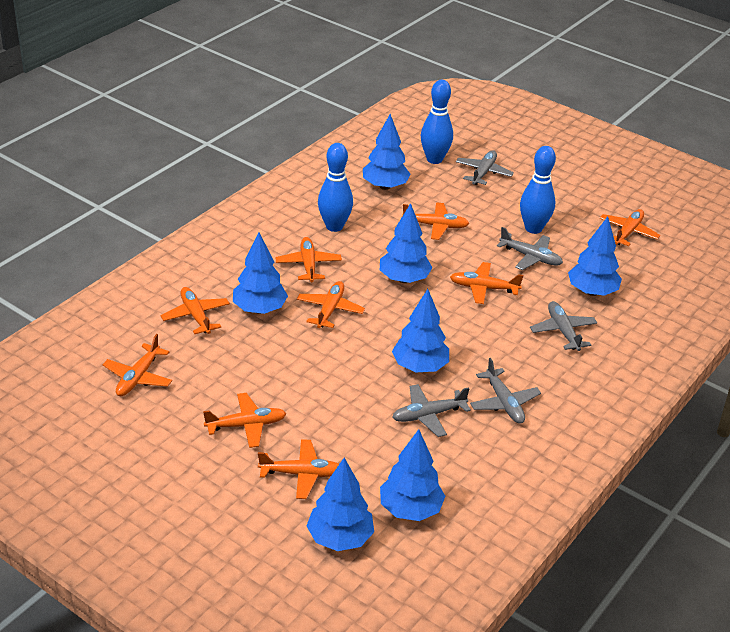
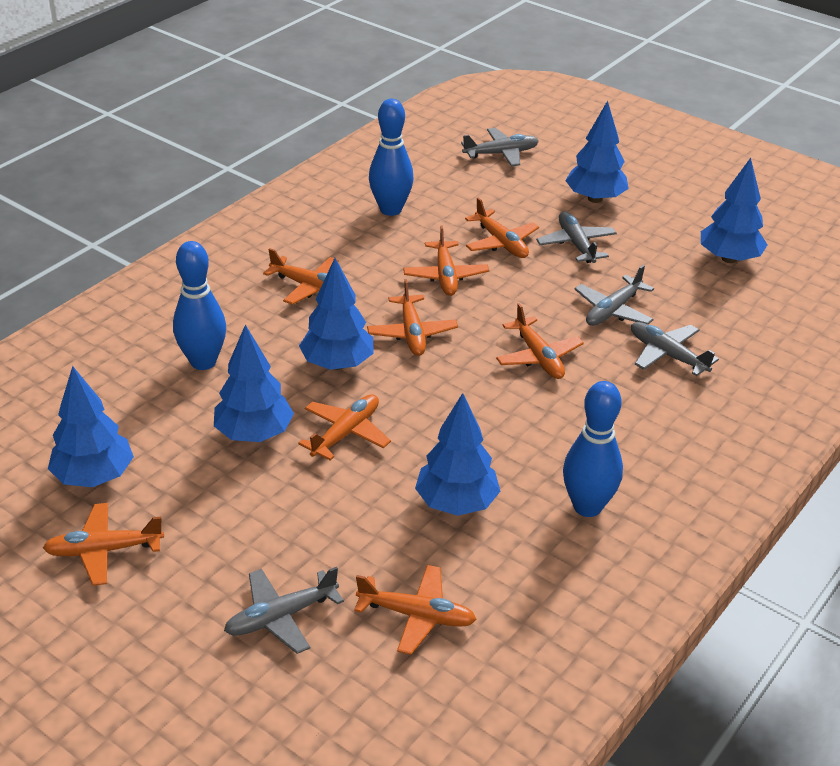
blue tree: 7 -> 6
orange plane: 9 -> 8

